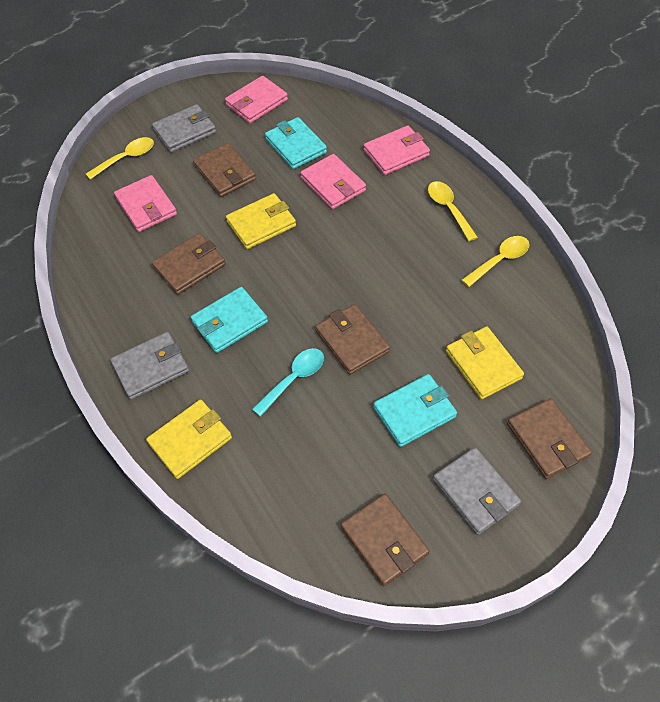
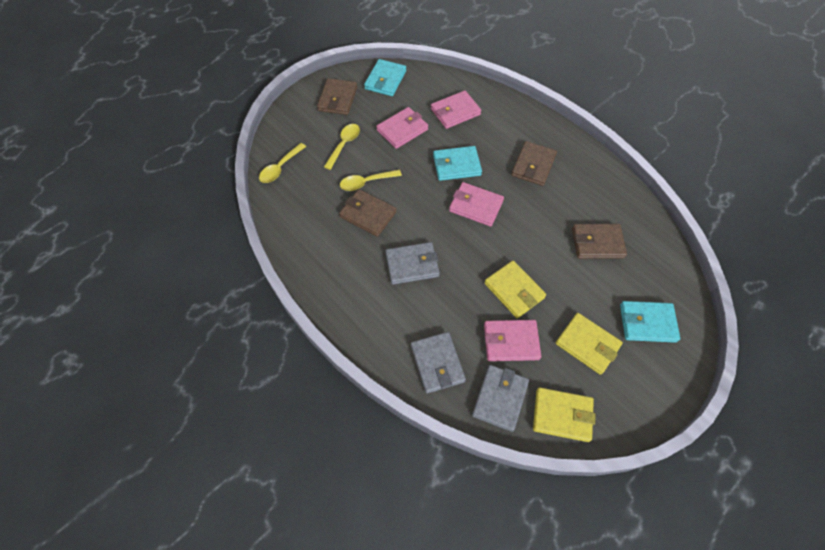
brown wallet: 5 -> 4
turquoise spoon: 1 -> 0

